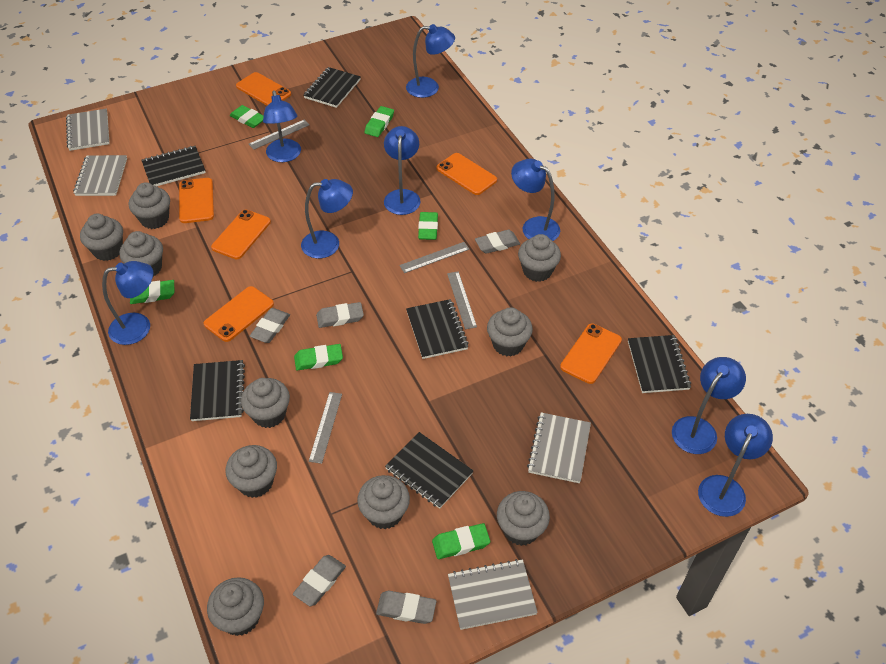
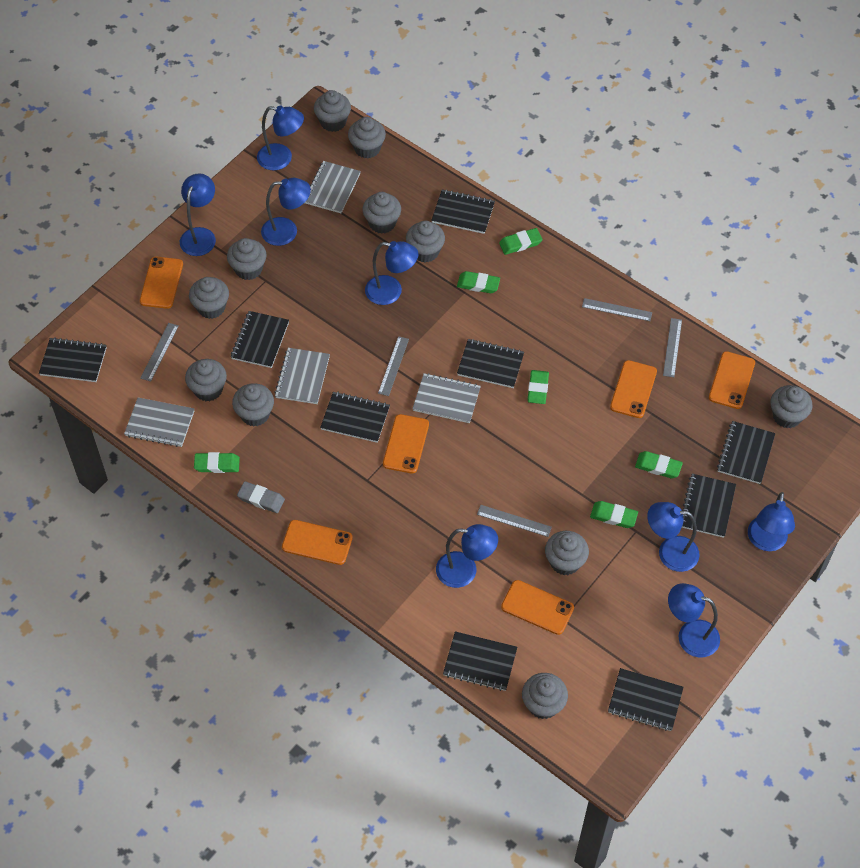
black notebook: 6 -> 9
grey cupcake: 10 -> 11
grey eraser: 5 -> 1
grey ruler: 4 -> 5

